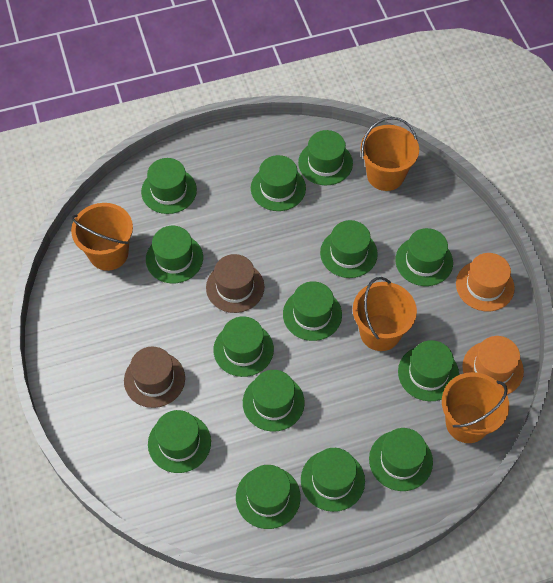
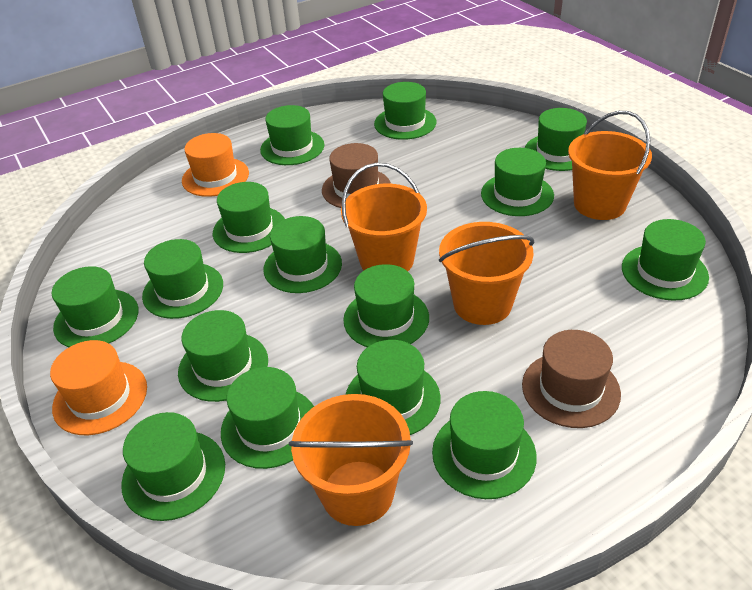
green hat: 14 -> 15

